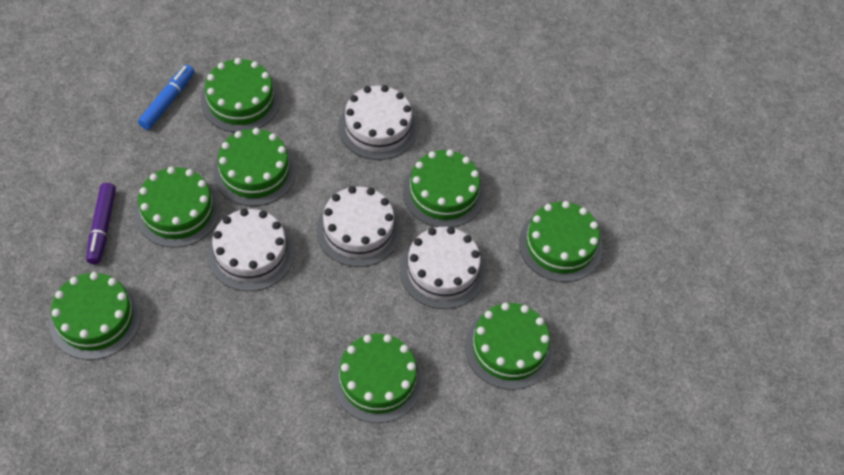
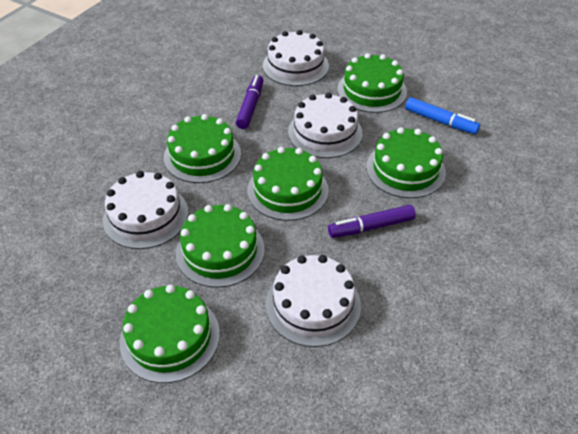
green cake: 8 -> 6
purple marker: 1 -> 2

